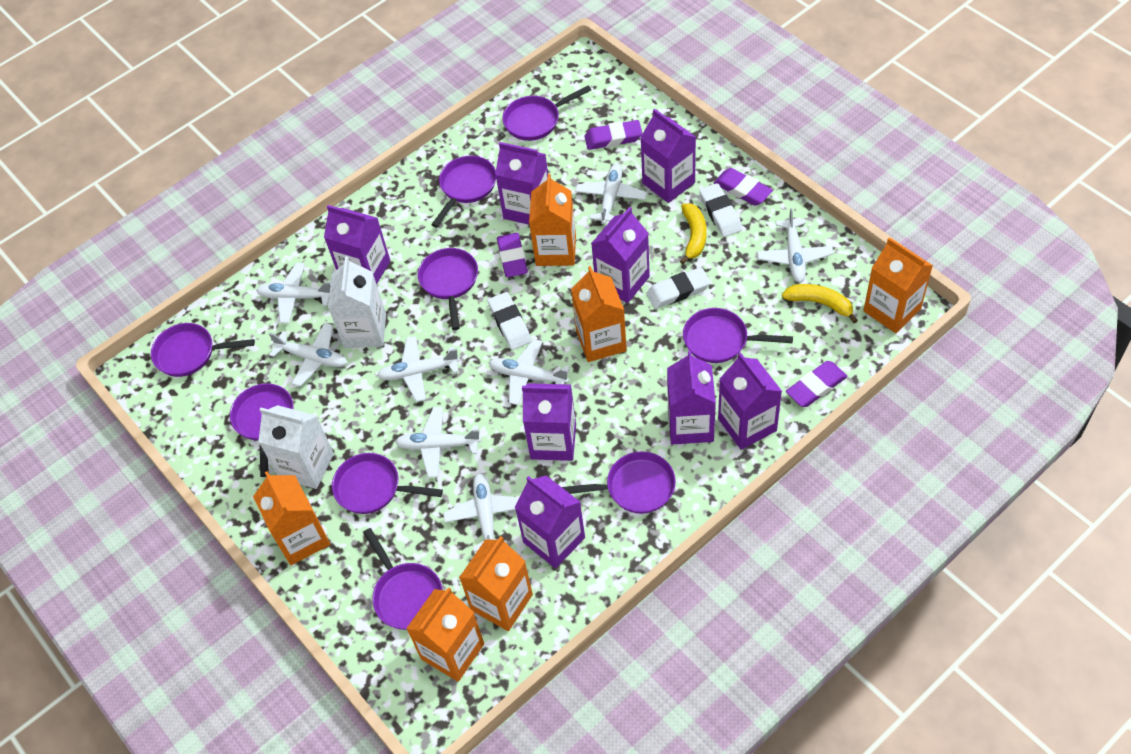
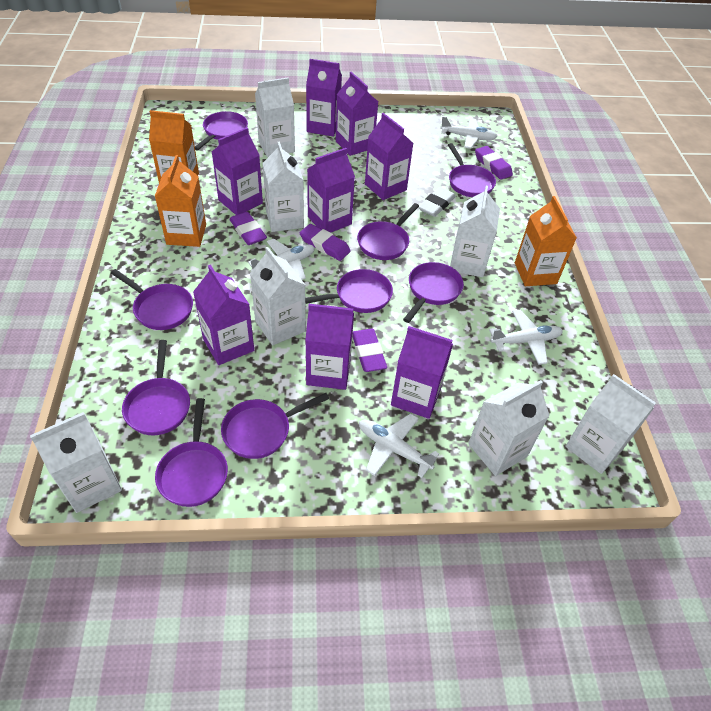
orange carton: 6 -> 3
white carton: 2 -> 7
white eraser: 3 -> 1
white plane: 8 -> 4
yellow banana: 2 -> 0

